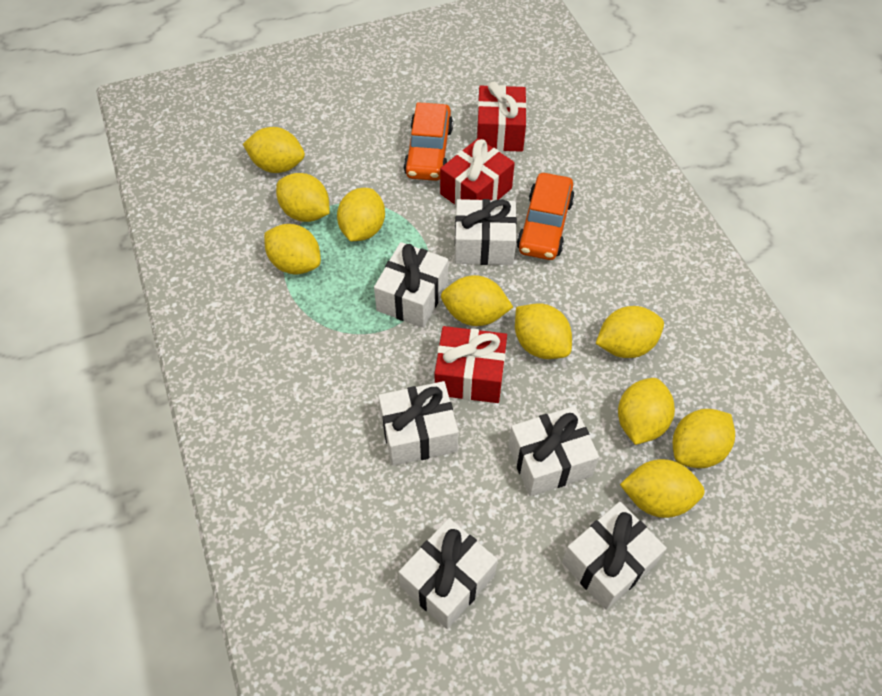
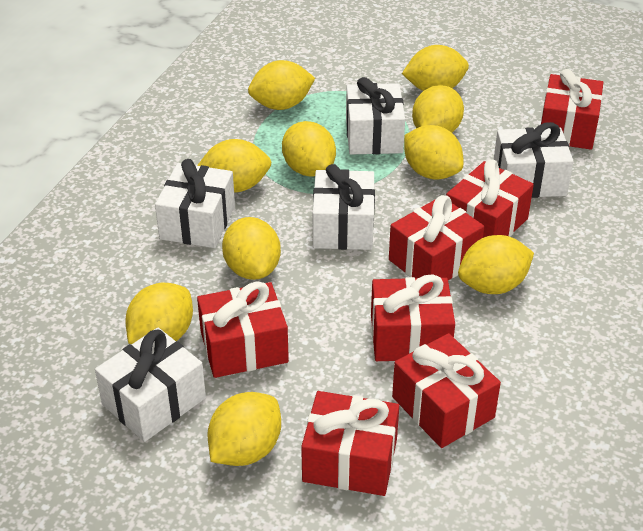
orange car: 2 -> 0
red gift: 3 -> 7
white gift: 6 -> 5

